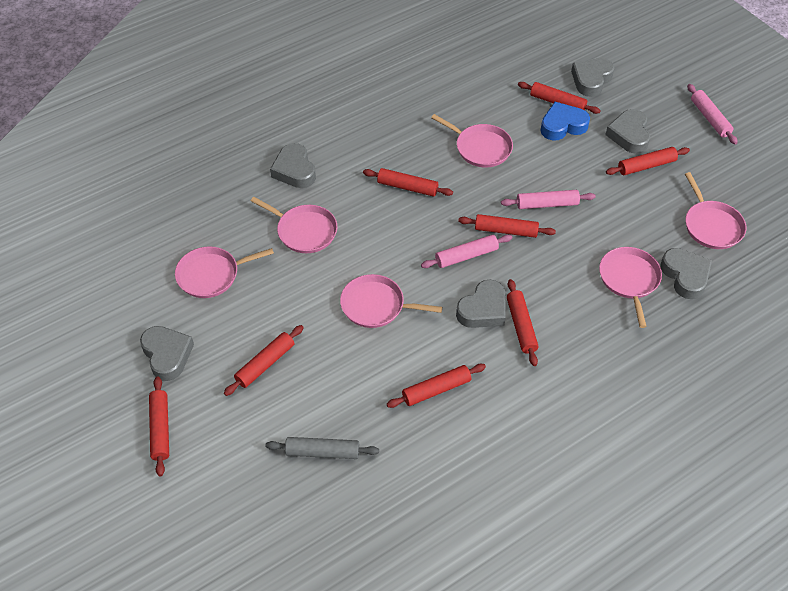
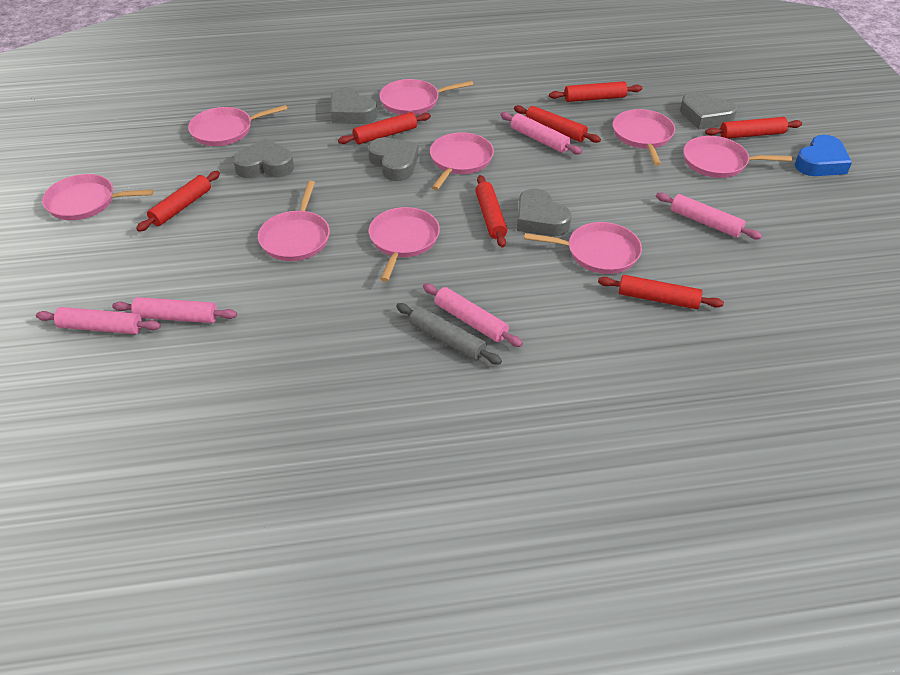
grey heart: 6 -> 5
pink pan: 6 -> 9
pink rolling pin: 3 -> 5
red rolling pin: 8 -> 7

